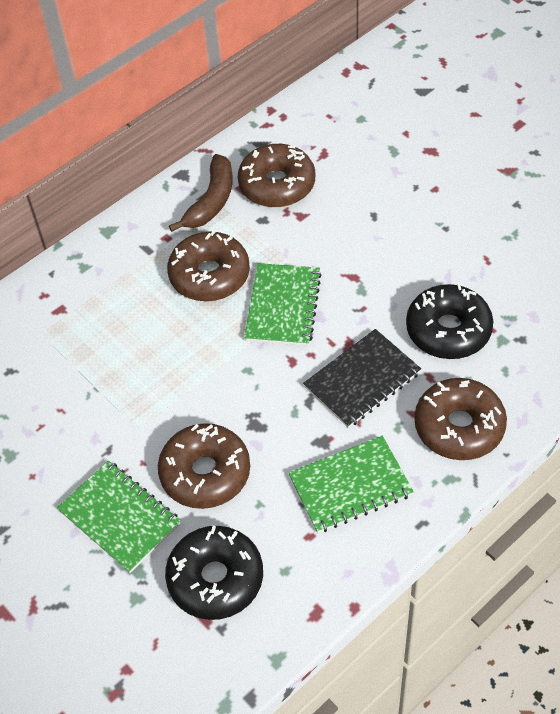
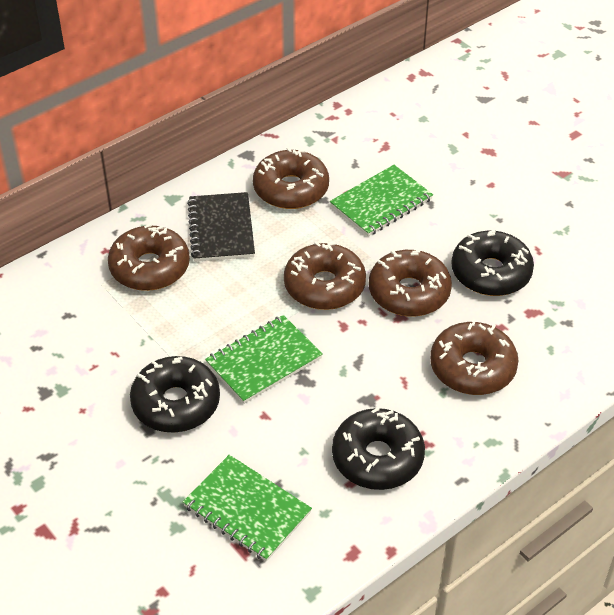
black donut: 2 -> 3
brown banana: 1 -> 0
brown donut: 4 -> 5

